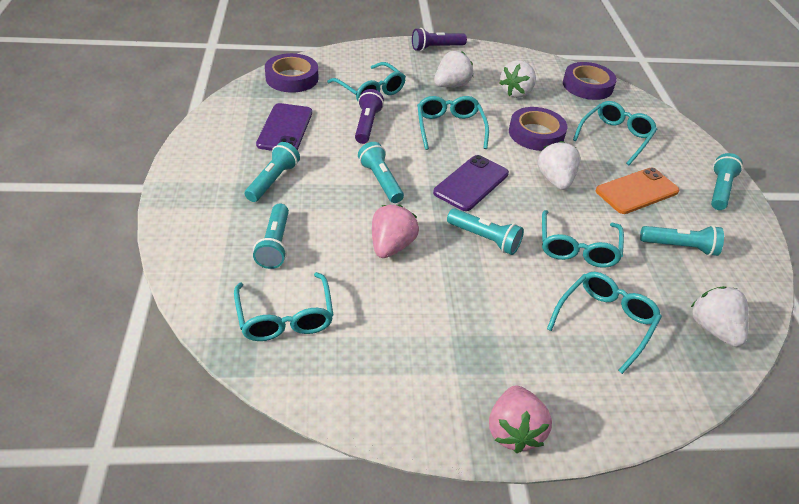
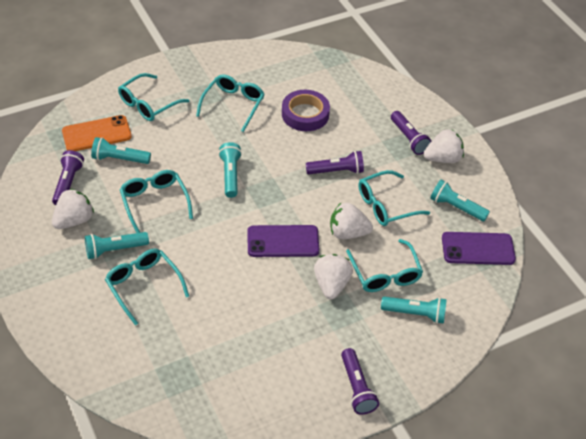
pink strawberry: 2 -> 0
purple flashlight: 2 -> 4
purple tape: 3 -> 1
turquoise flashlight: 6 -> 5

